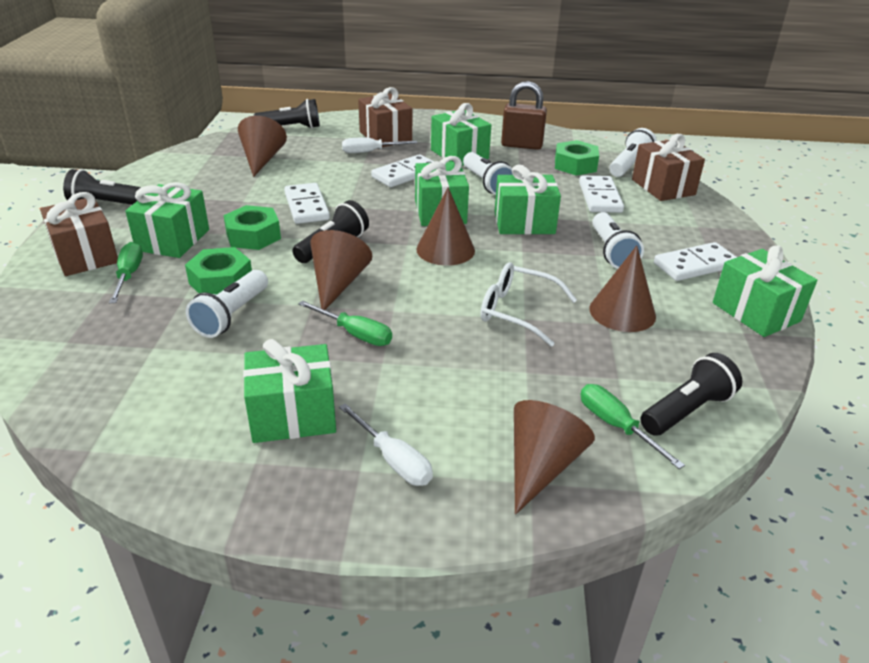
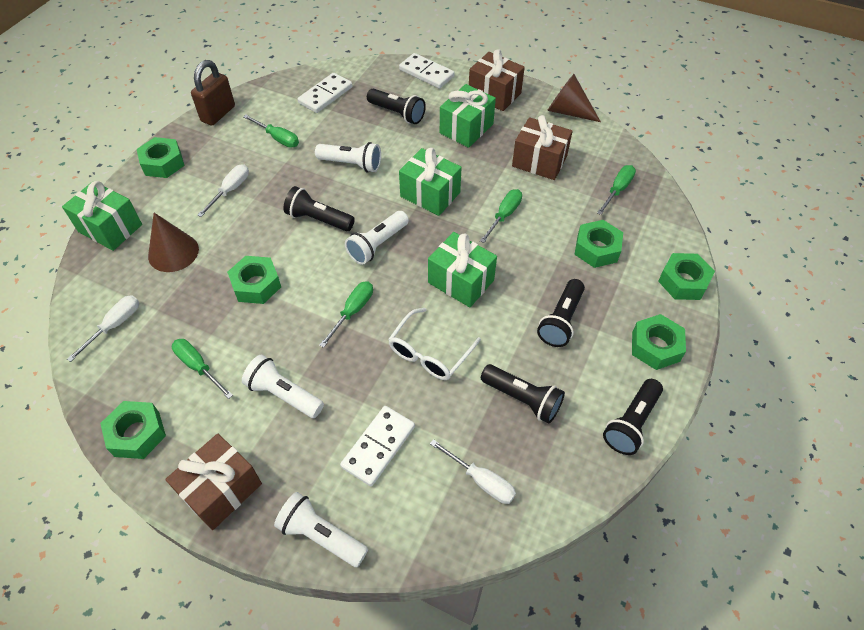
black flashlight: 4 -> 5
brown cone: 5 -> 2
green gift: 6 -> 4
green nut: 3 -> 6
green screwdriver: 3 -> 5
white domino: 4 -> 3
white screwdriver: 2 -> 3

